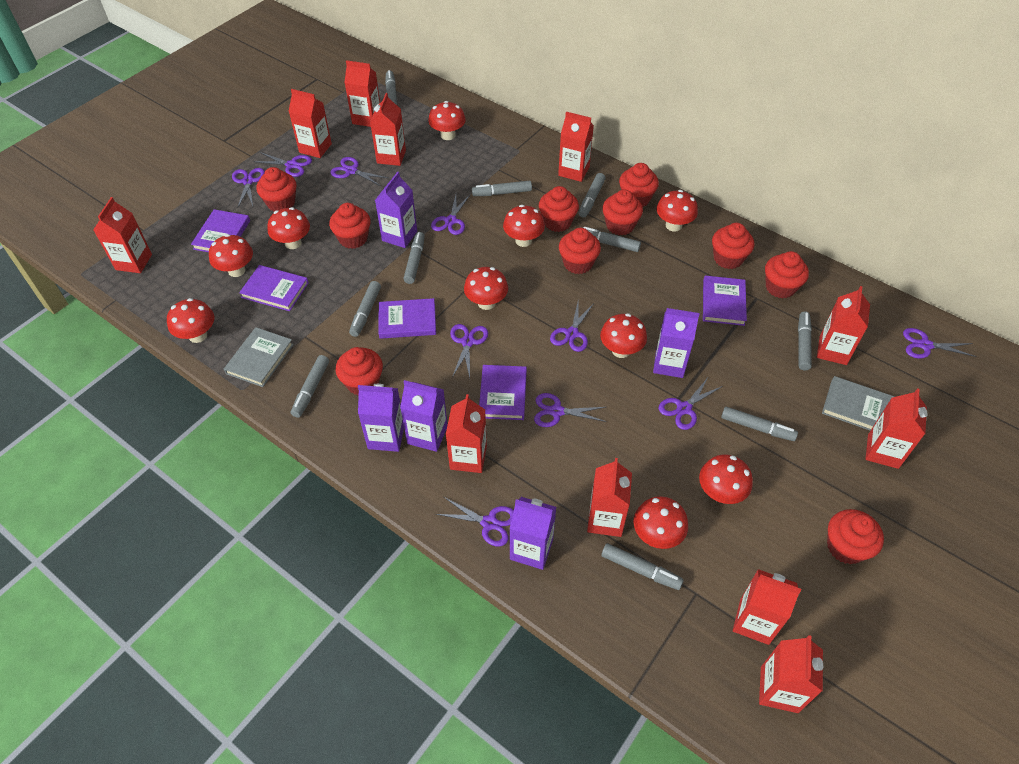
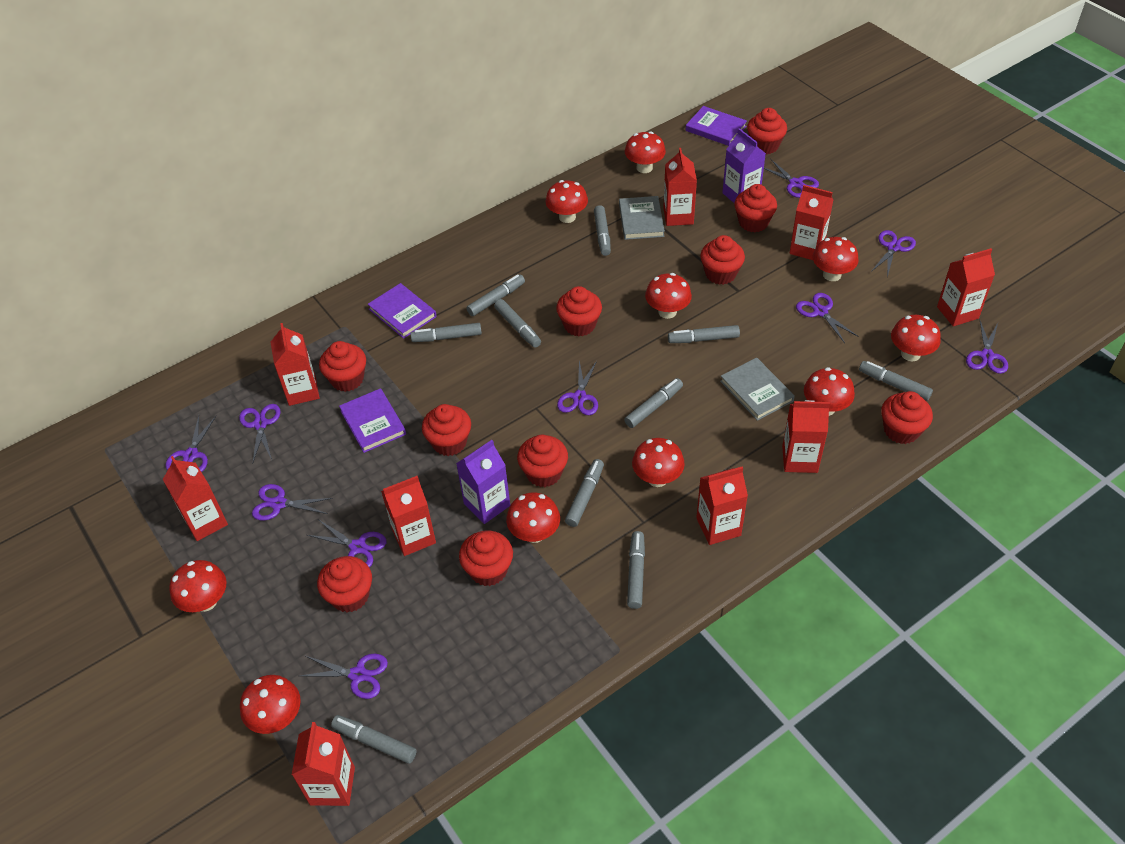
purple book: 5 -> 3
purple carton: 5 -> 2
red carton: 11 -> 9

